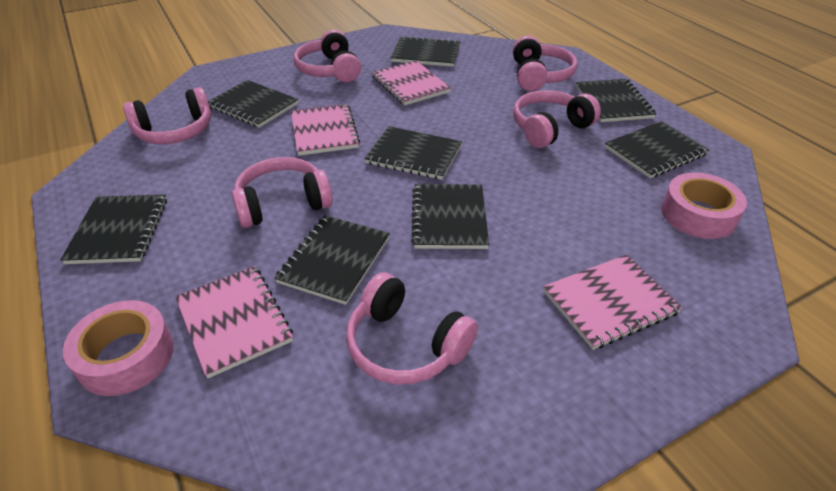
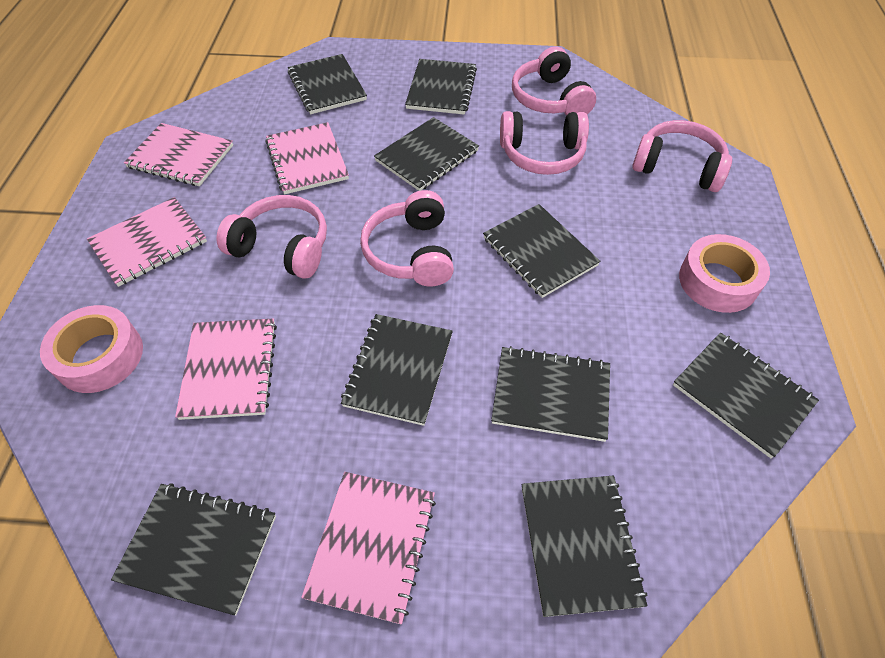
black notebook: 8 -> 9
pink headphones: 6 -> 5
pink notebook: 4 -> 5

